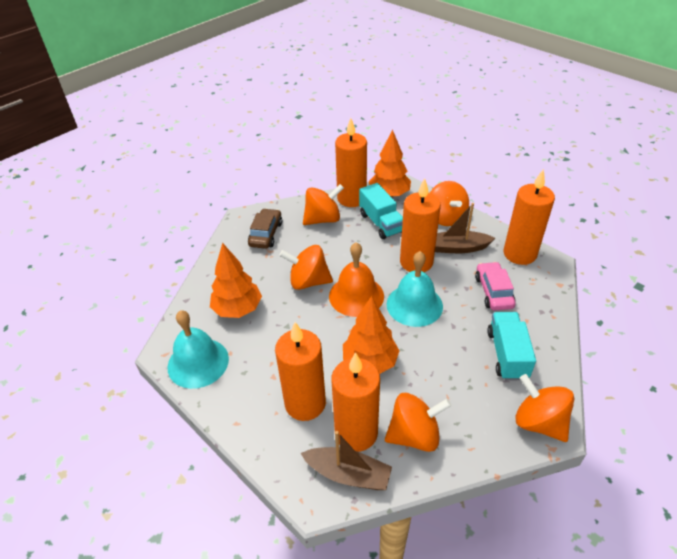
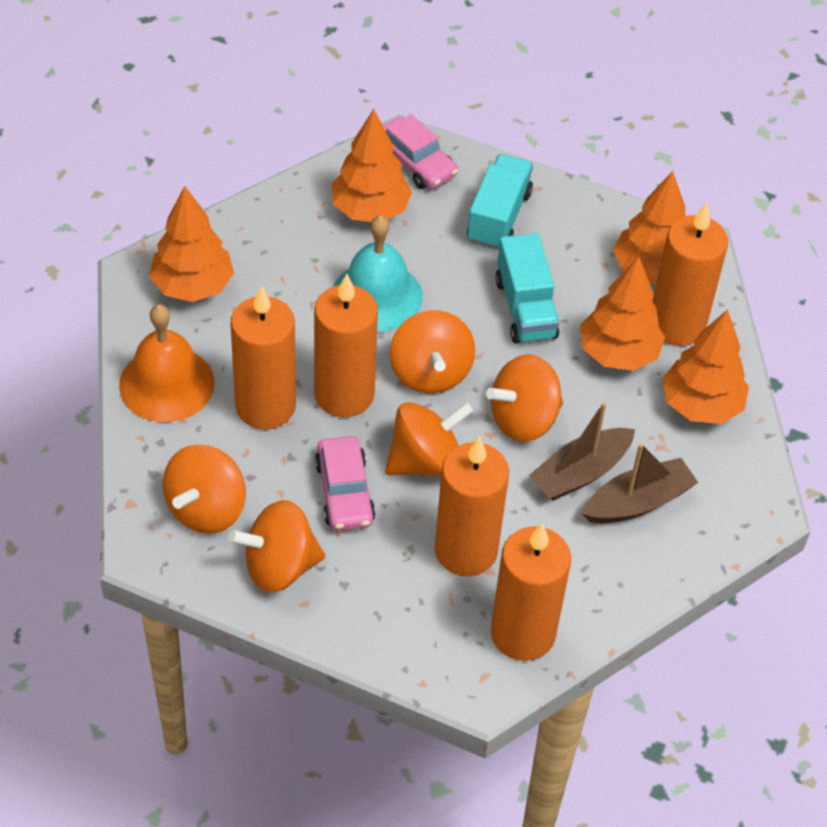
brown car: 1 -> 0
orange tree: 3 -> 5
pink car: 1 -> 2
turquoise bell: 2 -> 1

